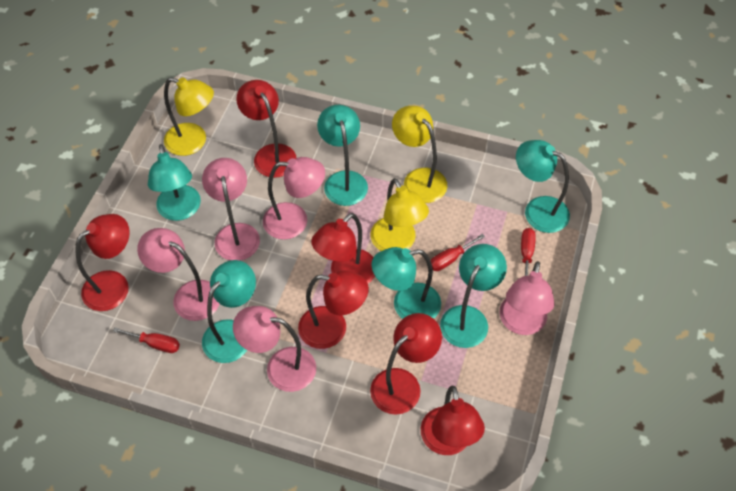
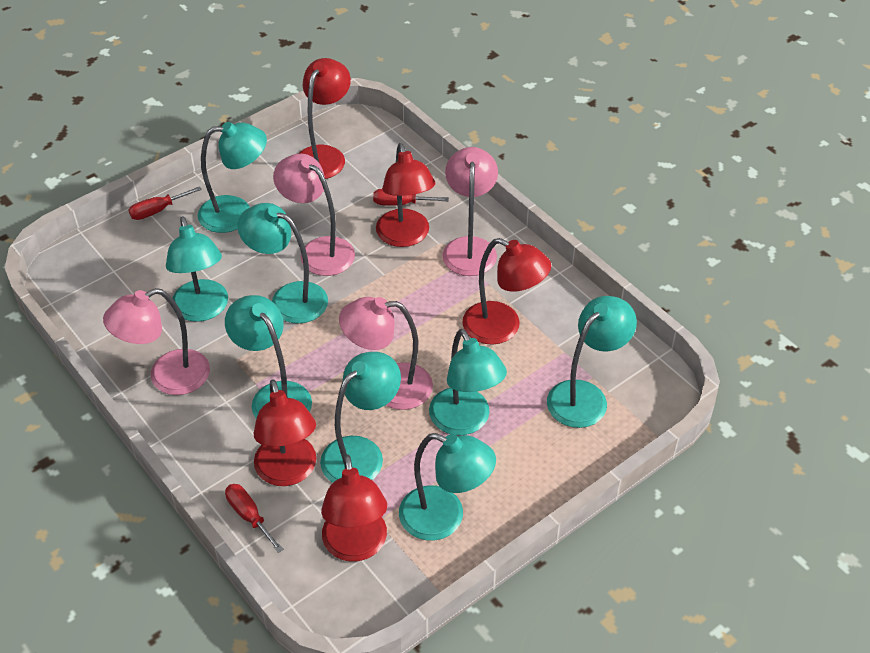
pink lamp: 5 -> 4
red lamp: 6 -> 5
turquoise lamp: 6 -> 8
yellow lamp: 3 -> 0

